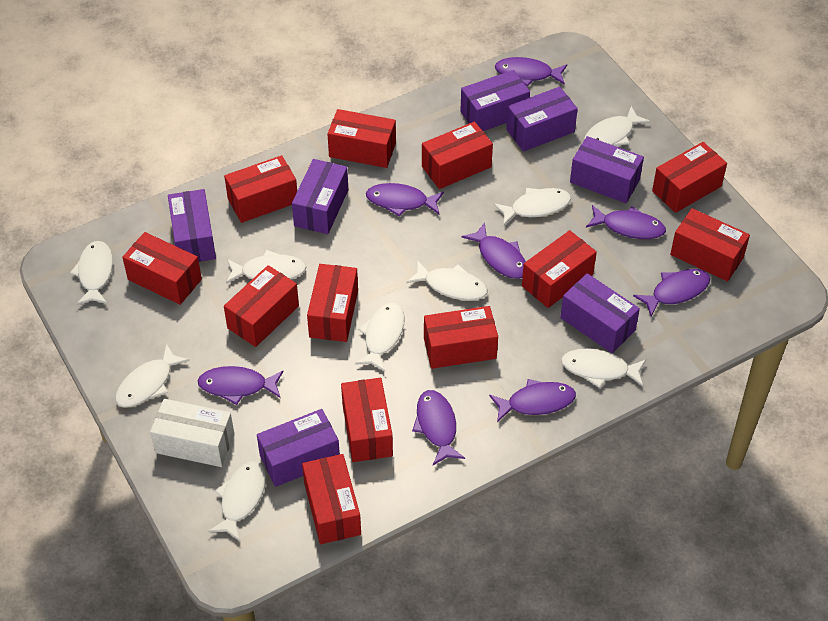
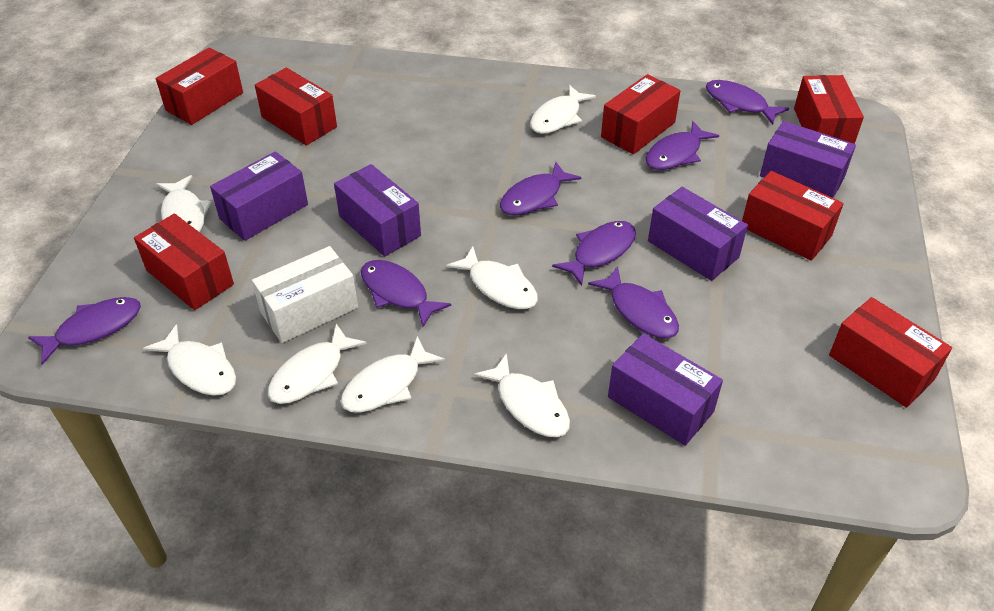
purple box: 7 -> 5
purple fish: 8 -> 7
red box: 12 -> 7
white fish: 9 -> 7

